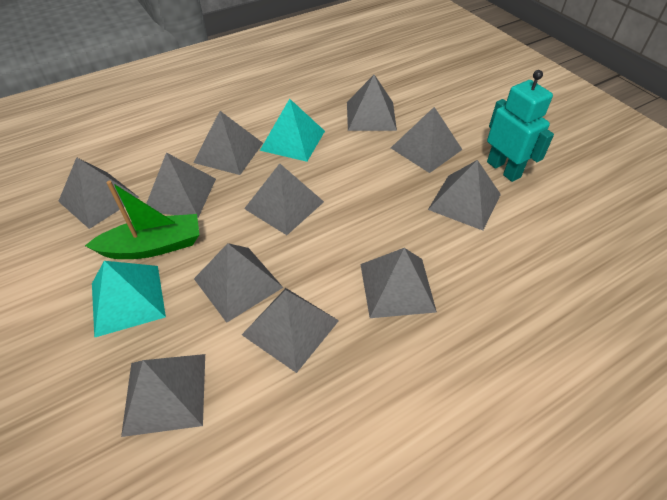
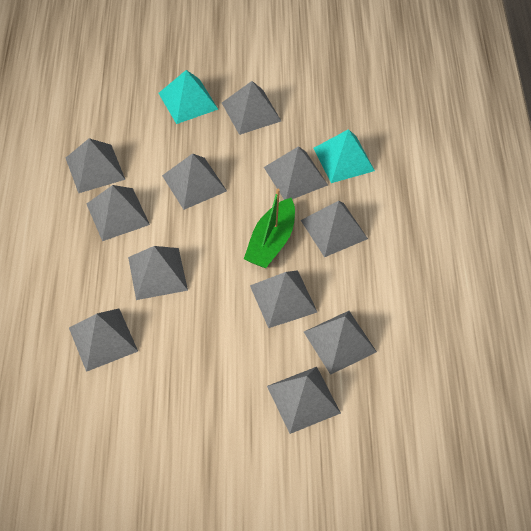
turquoise robot: 1 -> 0

